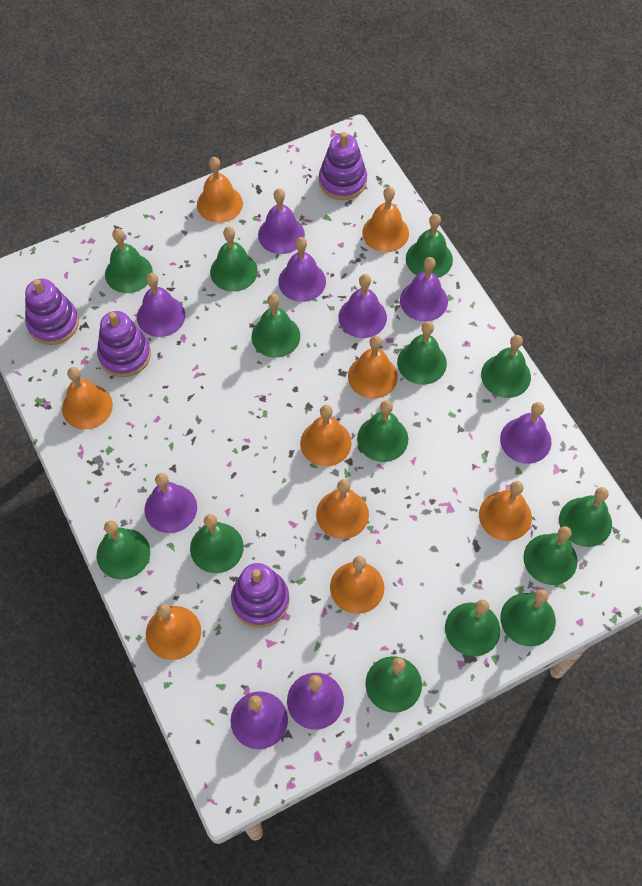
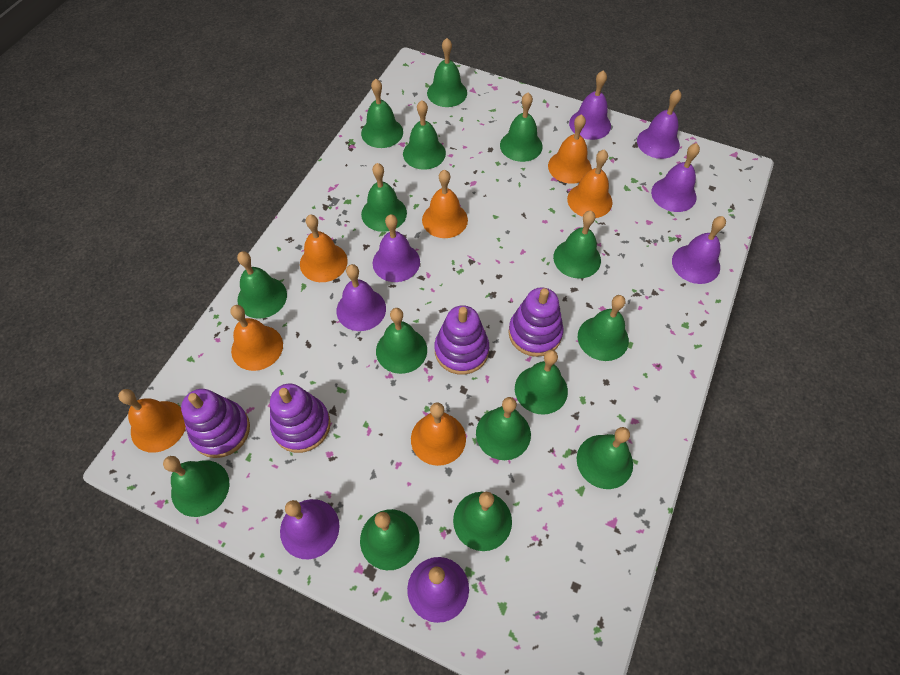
green bell: 14 -> 15
orange bell: 9 -> 7
purple bell: 9 -> 8

